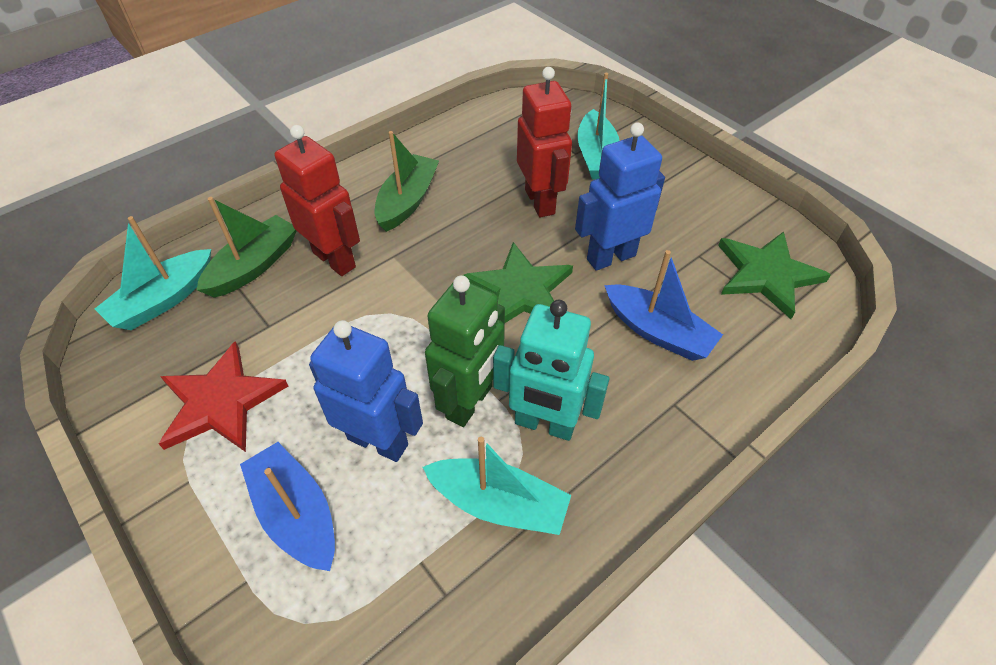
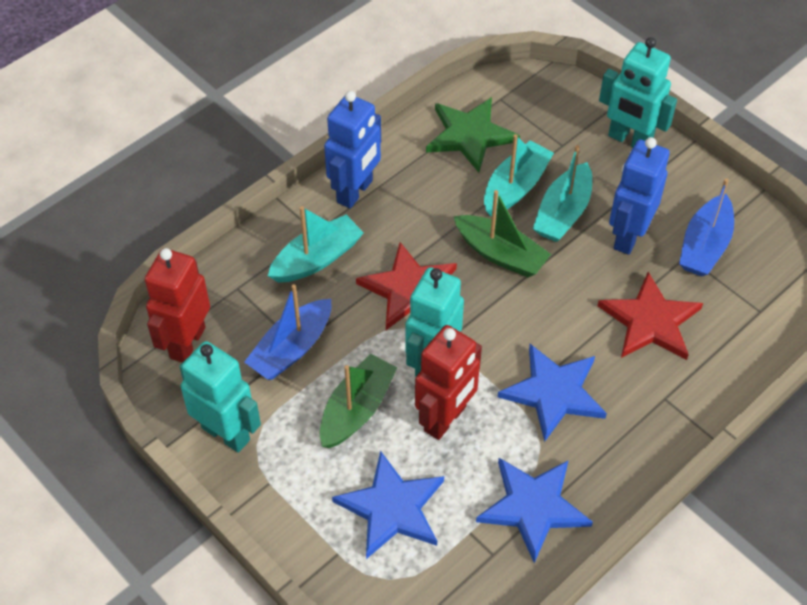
blue star: 0 -> 3
green robot: 1 -> 0
green star: 2 -> 1
red star: 1 -> 2
turquoise robot: 1 -> 3

